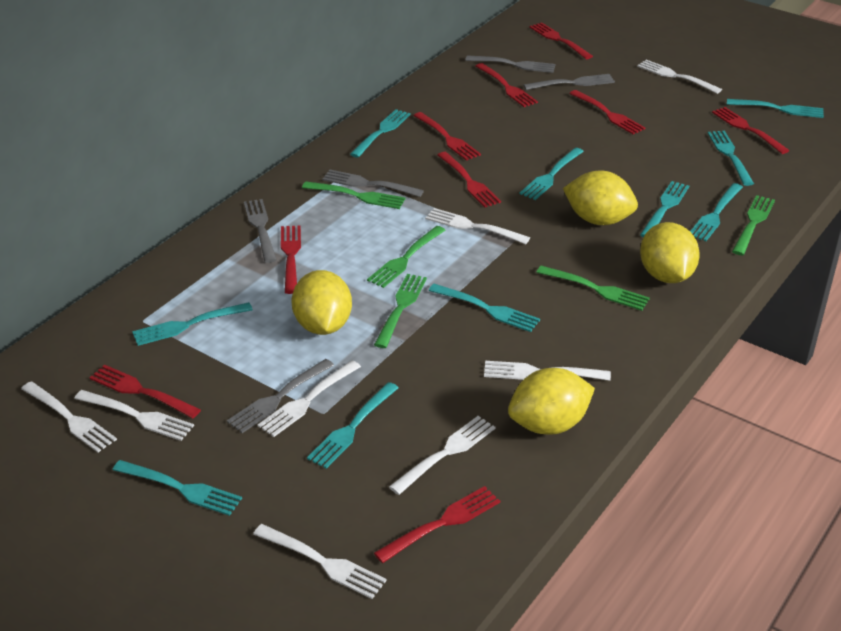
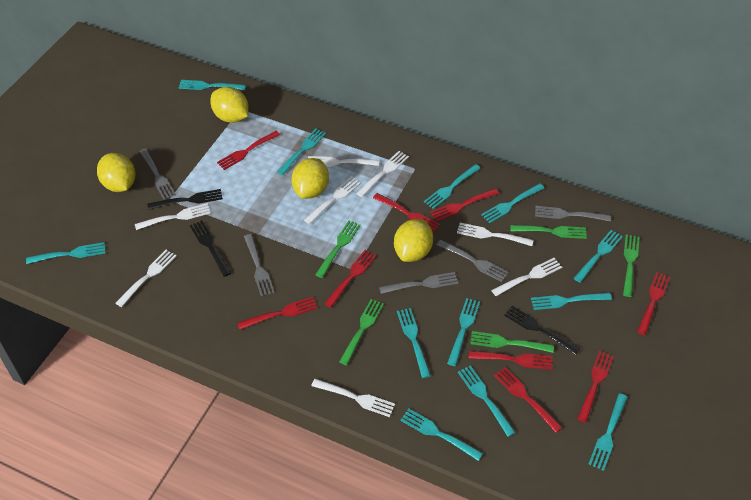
black fork: 0 -> 3
turquoise fork: 10 -> 12

